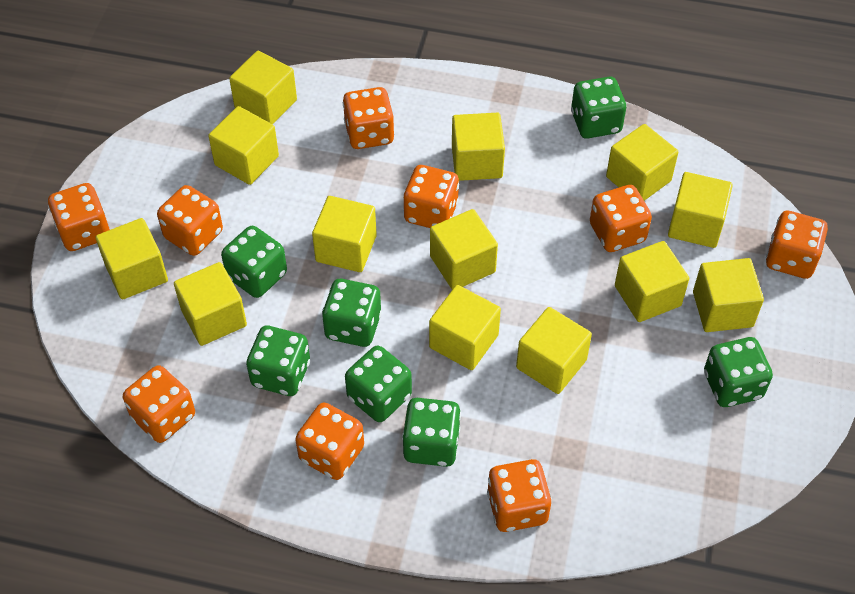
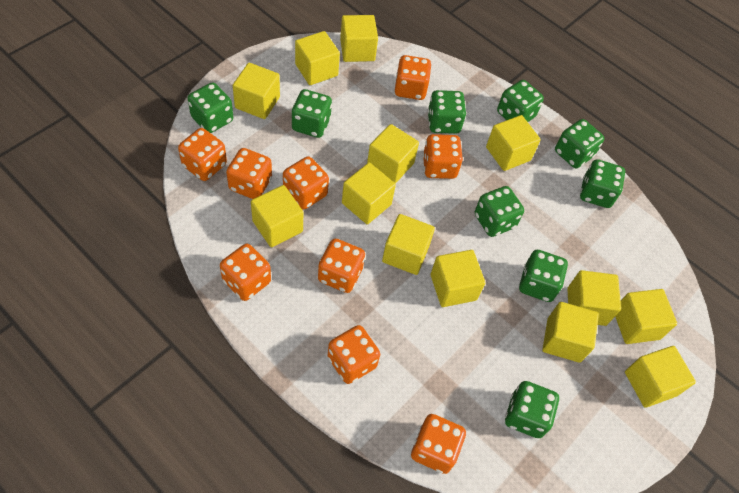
green dice: 7 -> 9

